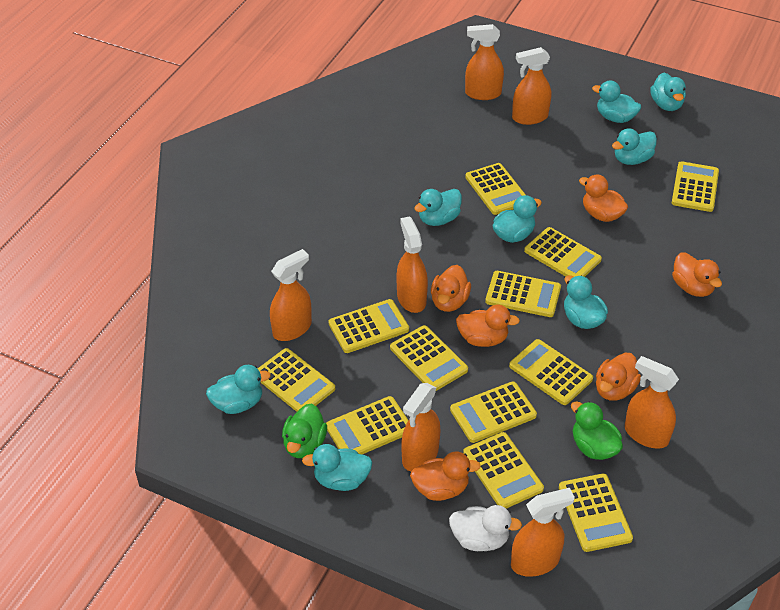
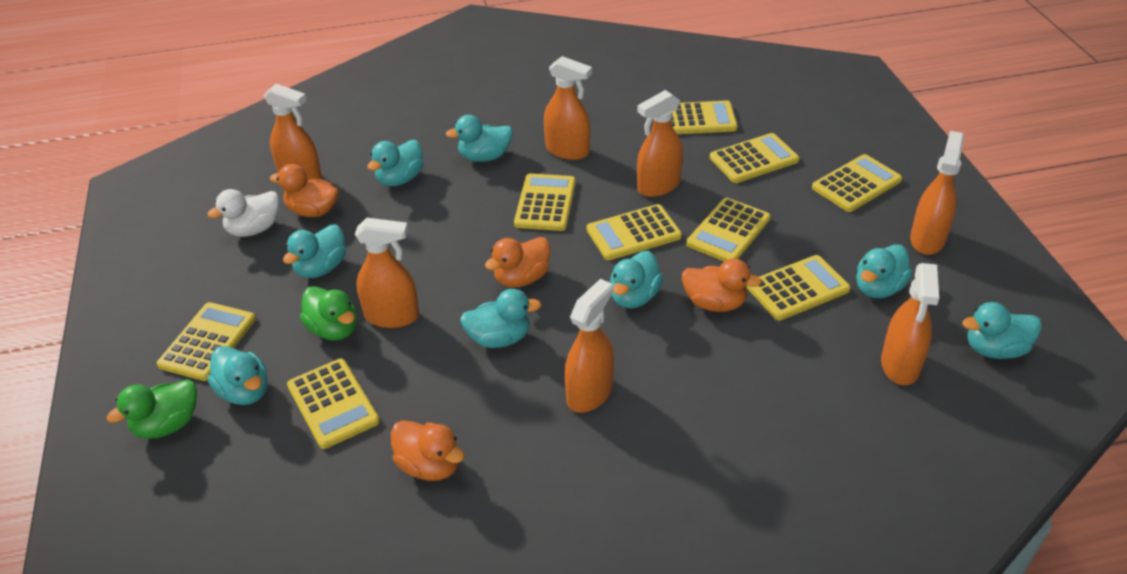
orange duck: 6 -> 4
yellow calculator: 12 -> 9

